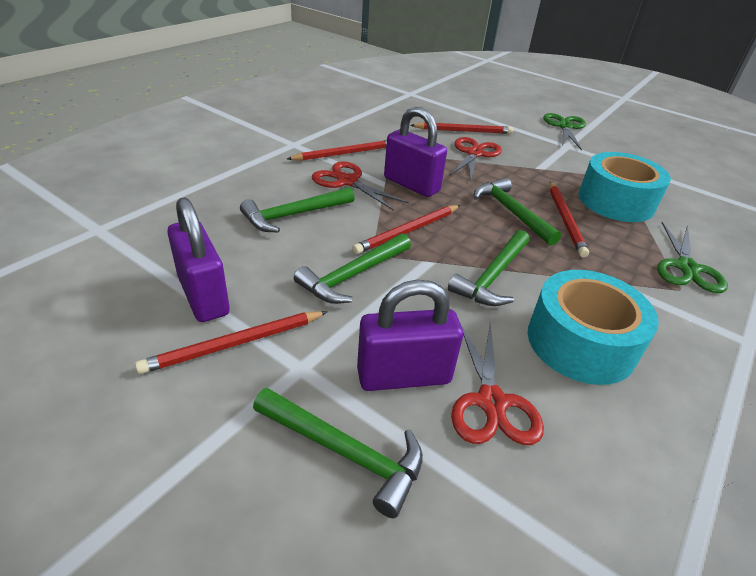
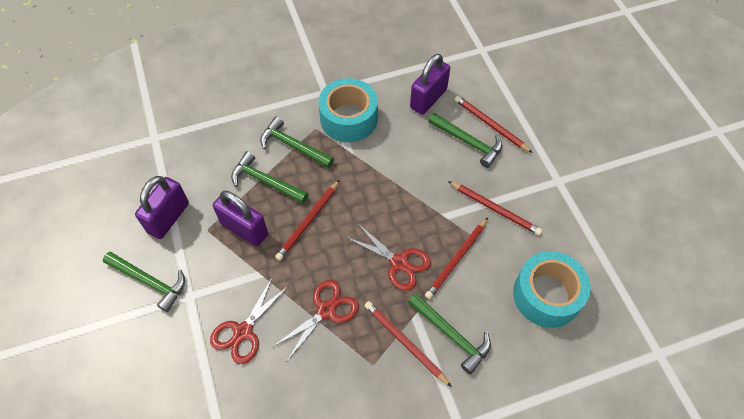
green scissors: 2 -> 0

